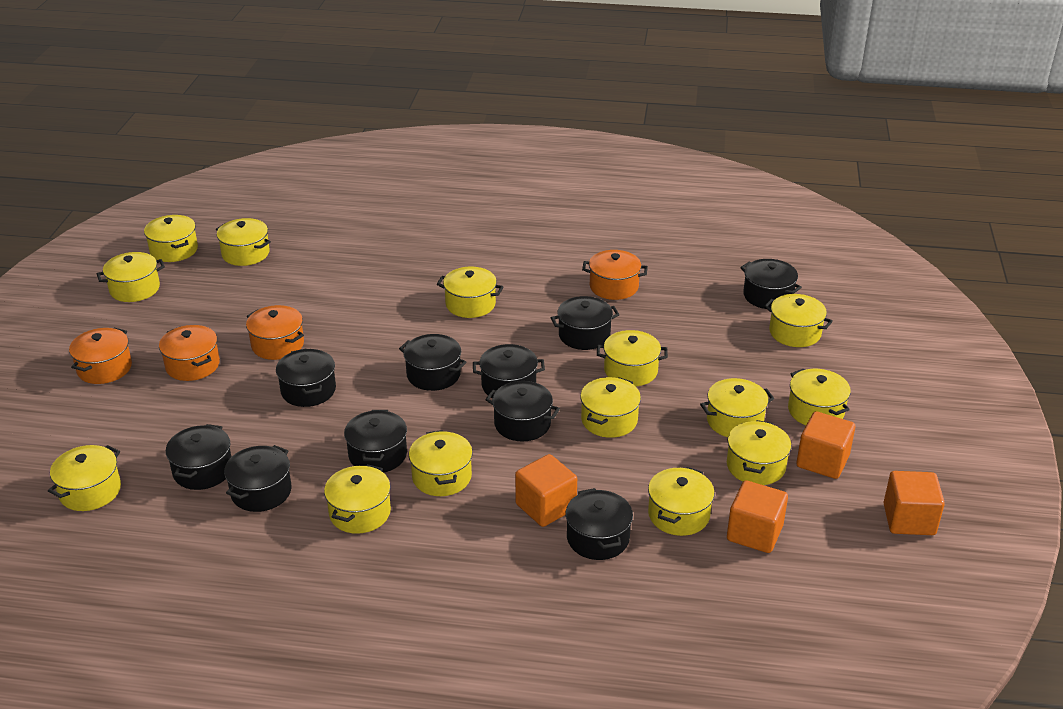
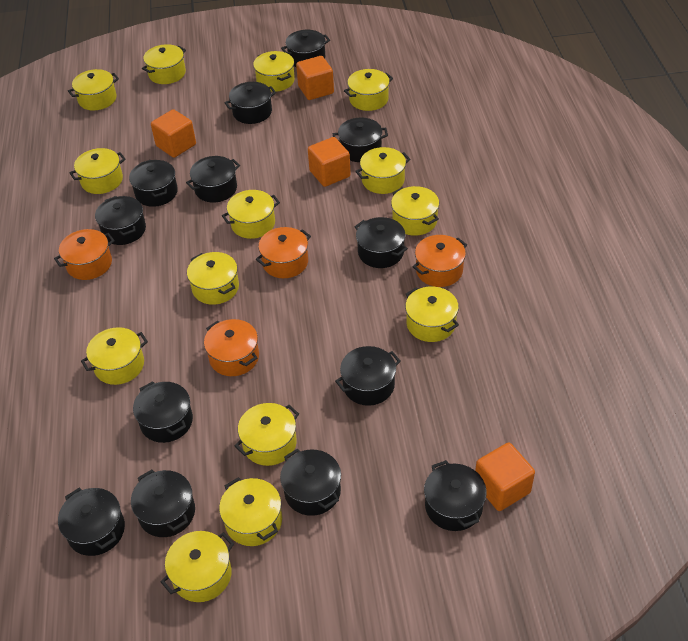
black pot: 10 -> 13

